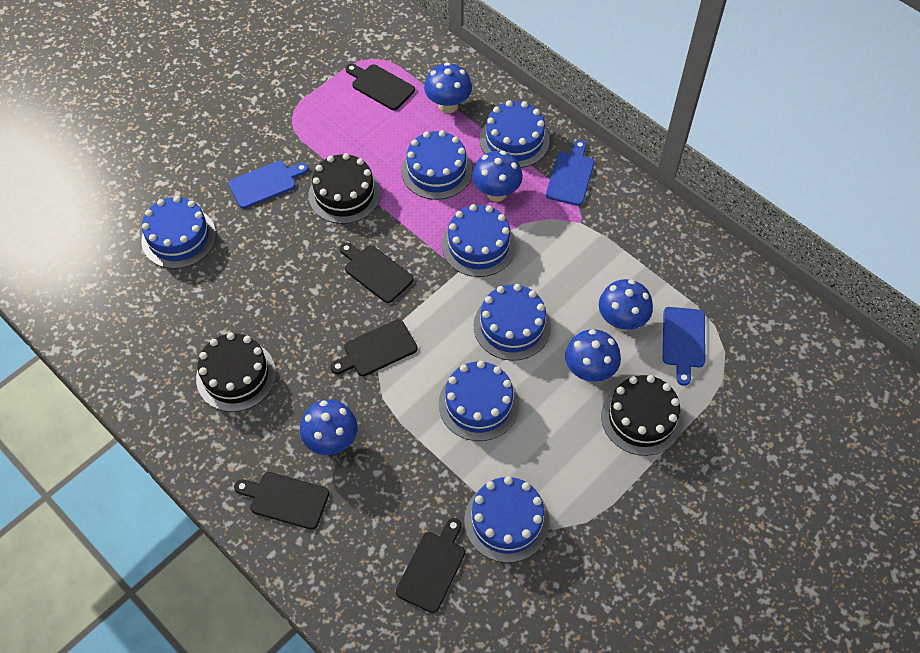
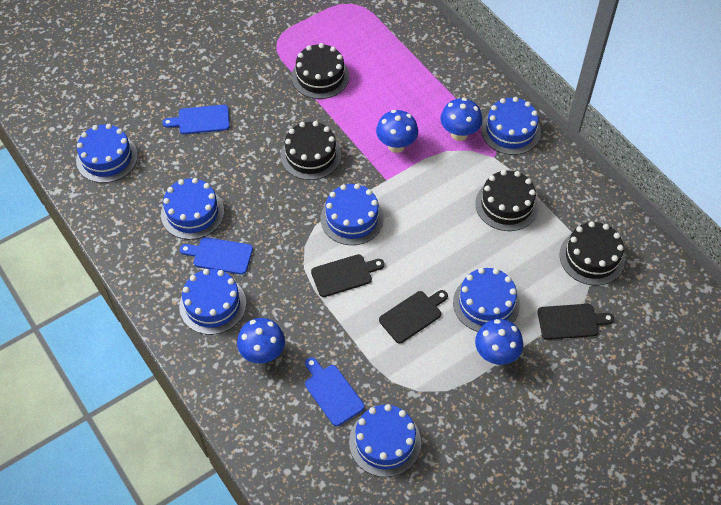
black cake: 3 -> 4
black cutting board: 5 -> 3
blue mushroom: 5 -> 4

